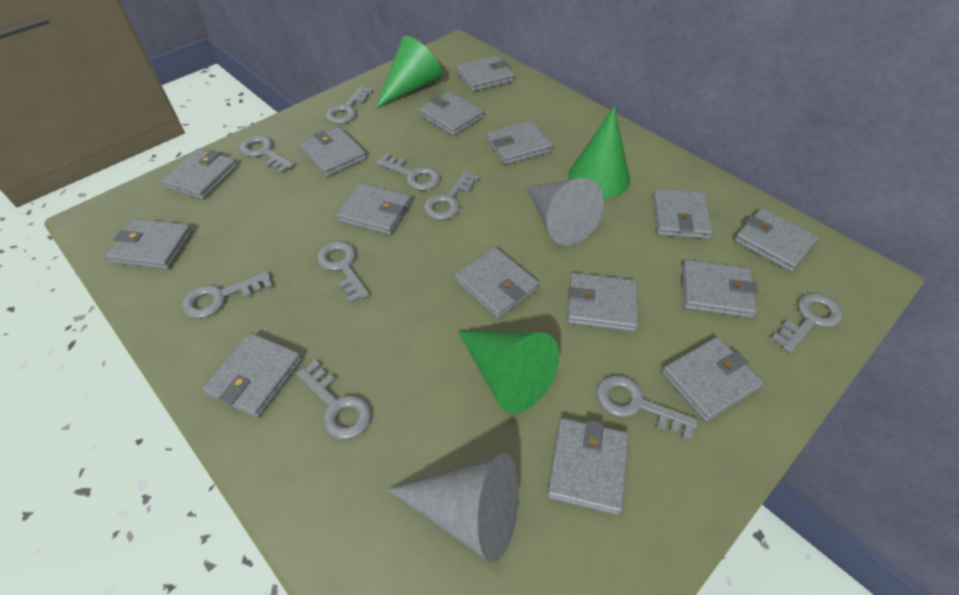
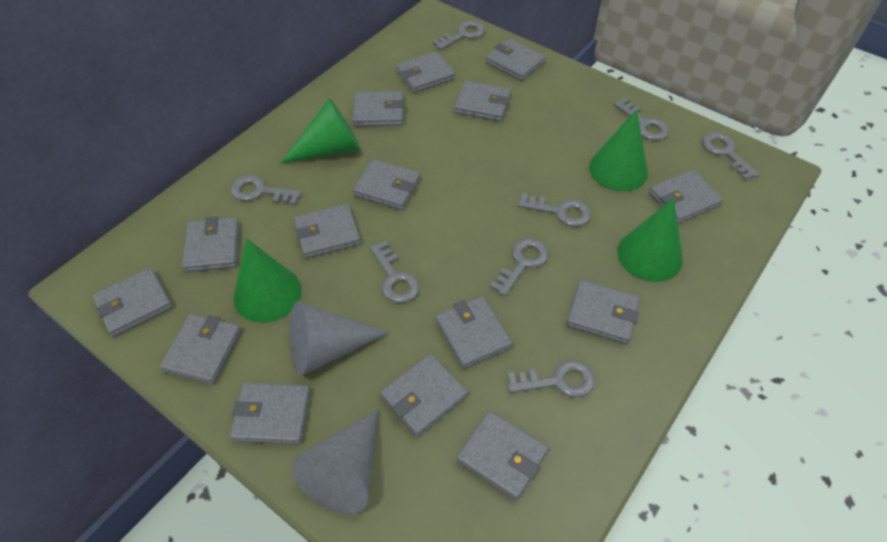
green cone: 3 -> 4
grey key: 9 -> 8

